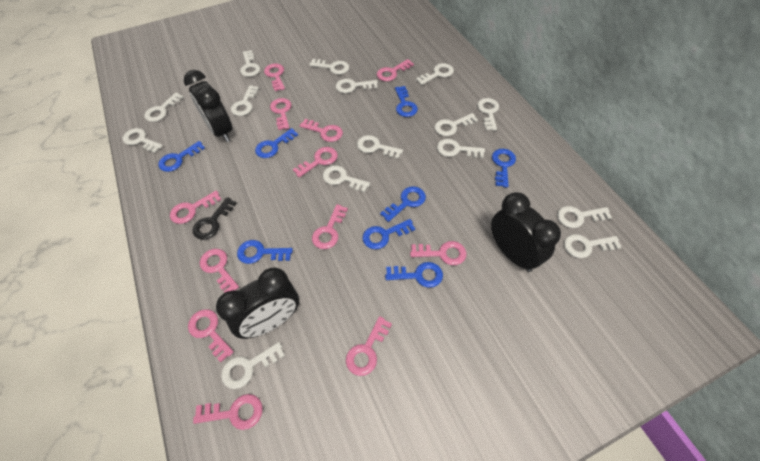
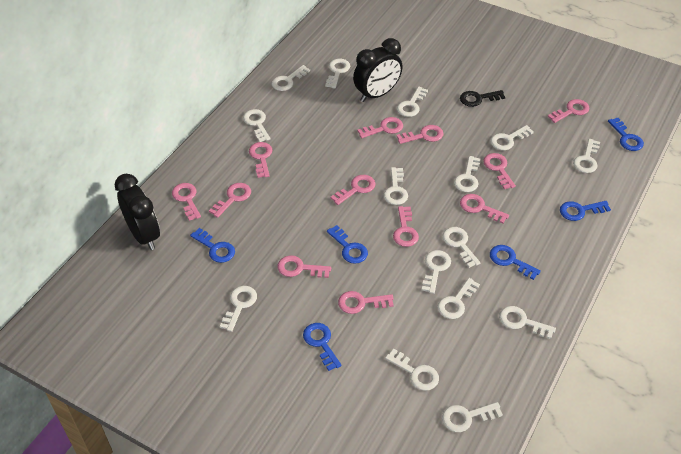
black clock: 3 -> 2
blue key: 8 -> 6

